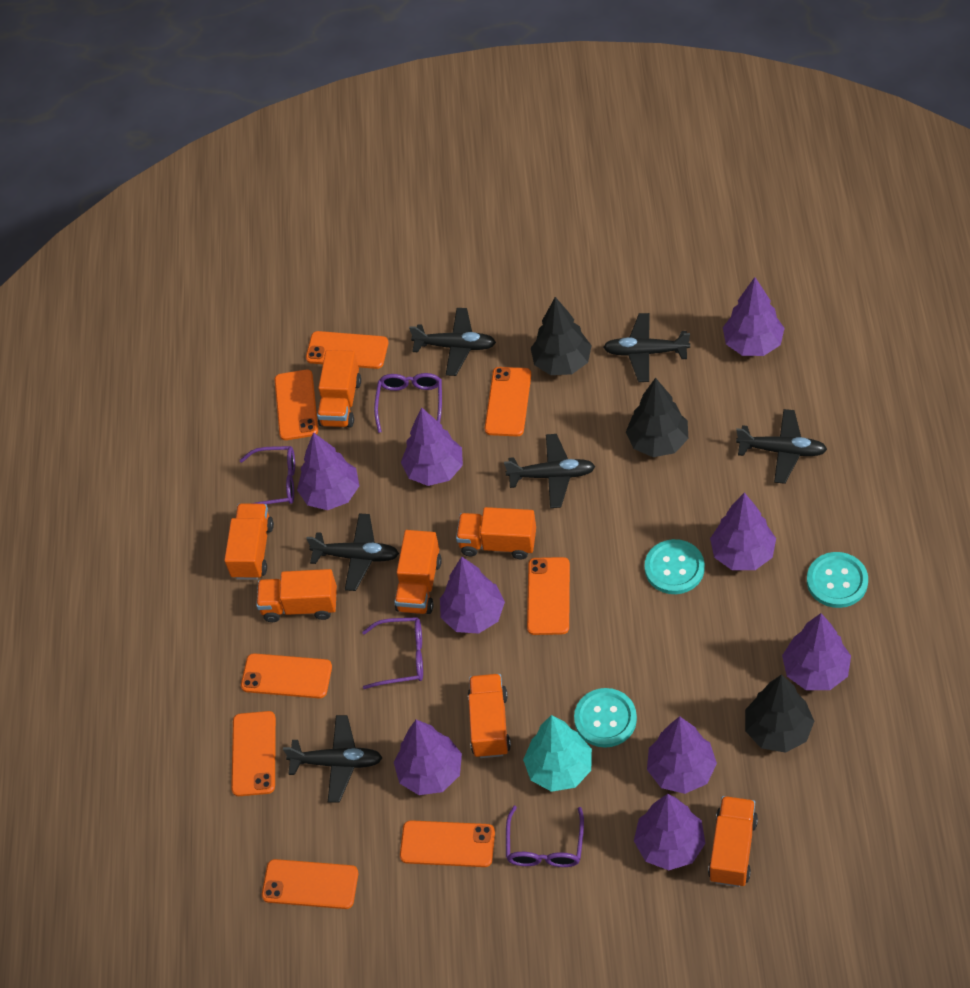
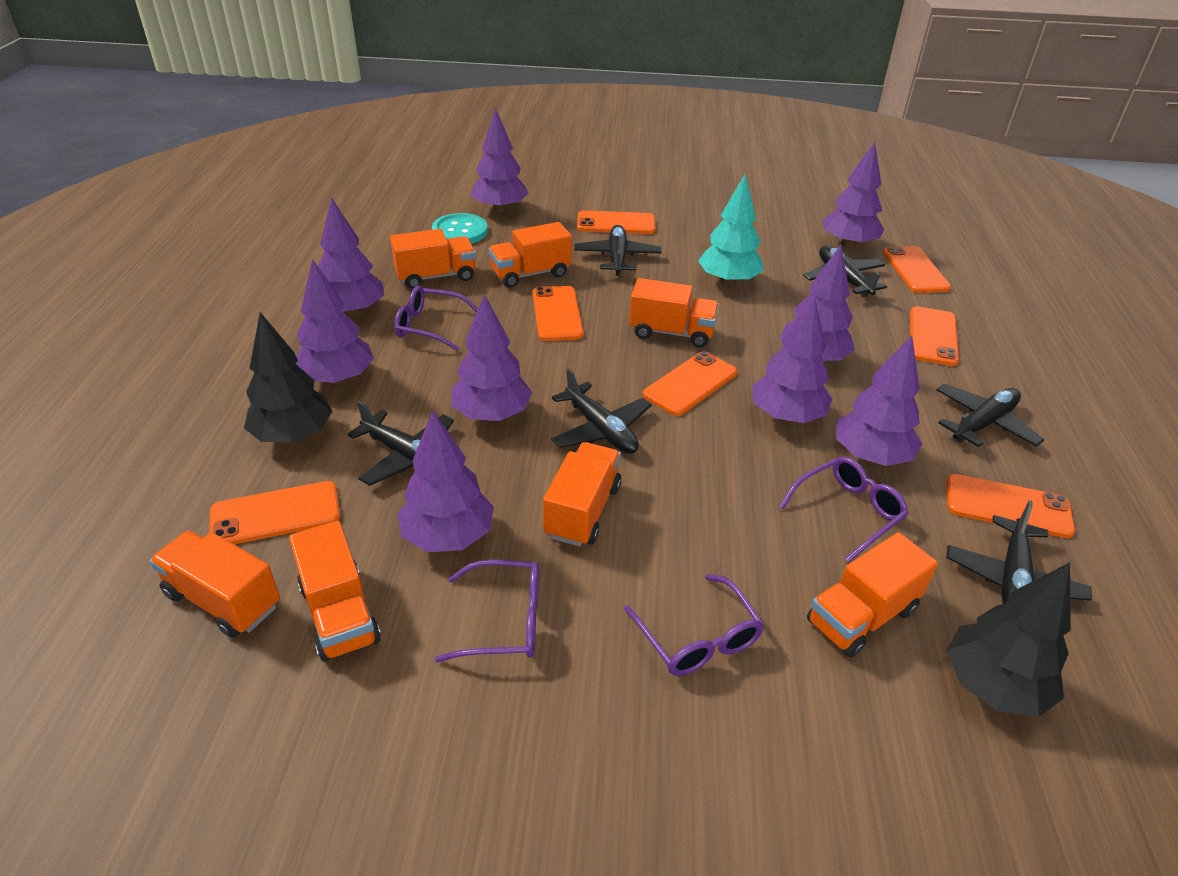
black tree: 3 -> 2
orange phone: 8 -> 7
turquoise button: 3 -> 1

